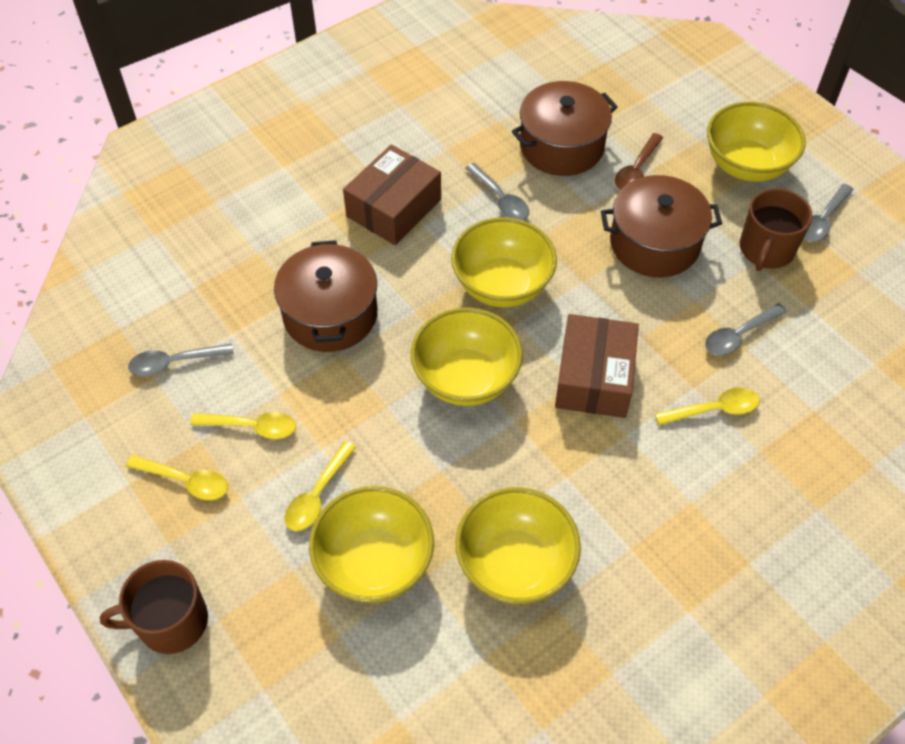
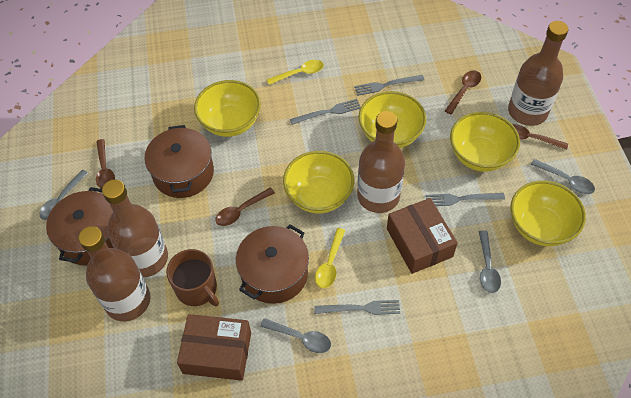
brown bottle: 0 -> 4
brown mug: 2 -> 1
brown spoon: 1 -> 4
grey fork: 0 -> 4
yellow spoon: 4 -> 2

